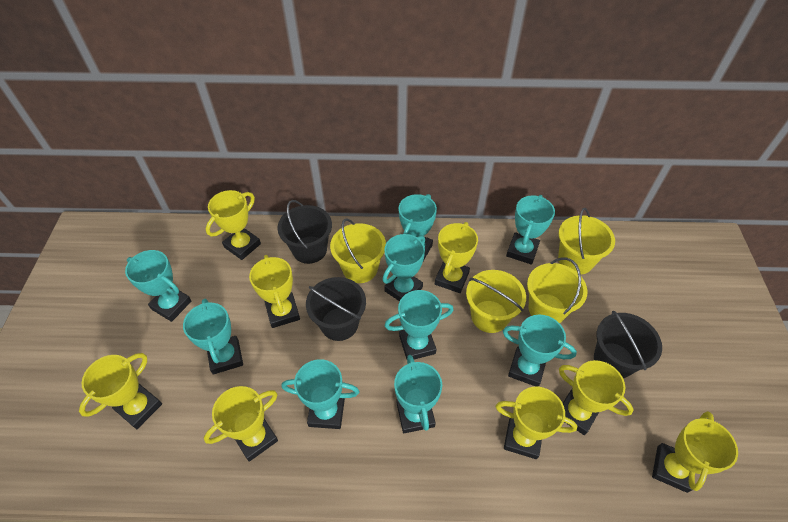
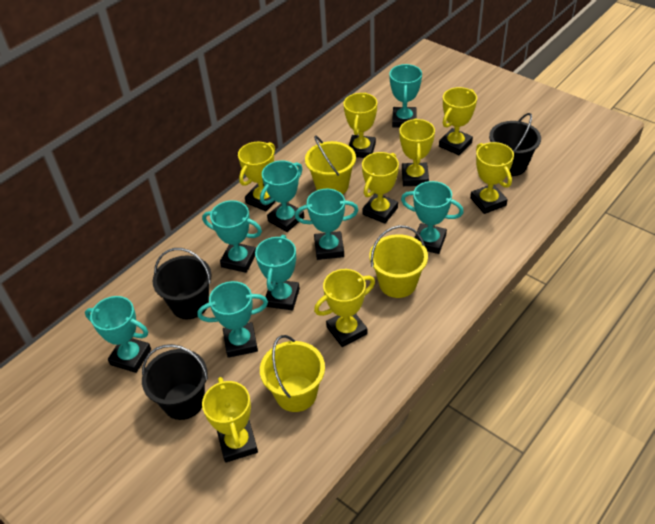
turquoise trophy: 9 -> 8
yellow bucket: 4 -> 3

